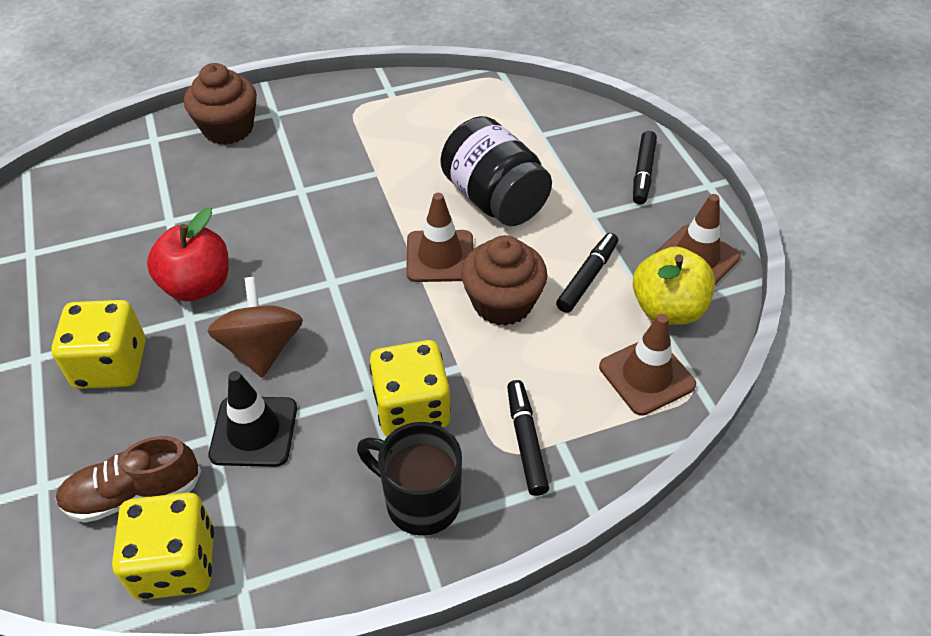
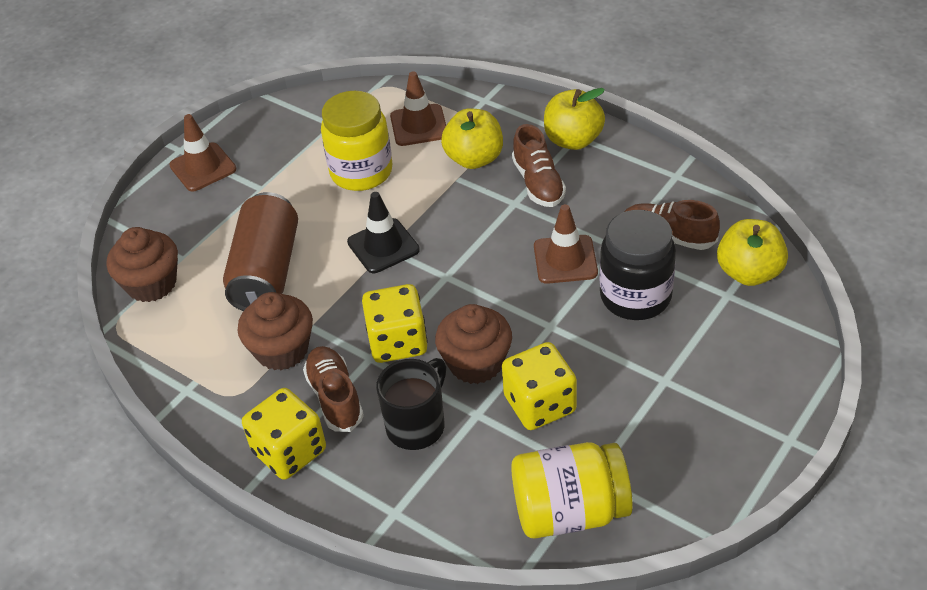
black marker: 3 -> 0
brown can: 0 -> 1
brown cupcake: 2 -> 3
brown shoe: 1 -> 3
brown spinning top: 1 -> 0
red apple: 1 -> 0
yellow apple: 1 -> 3
yellow jar: 0 -> 2

